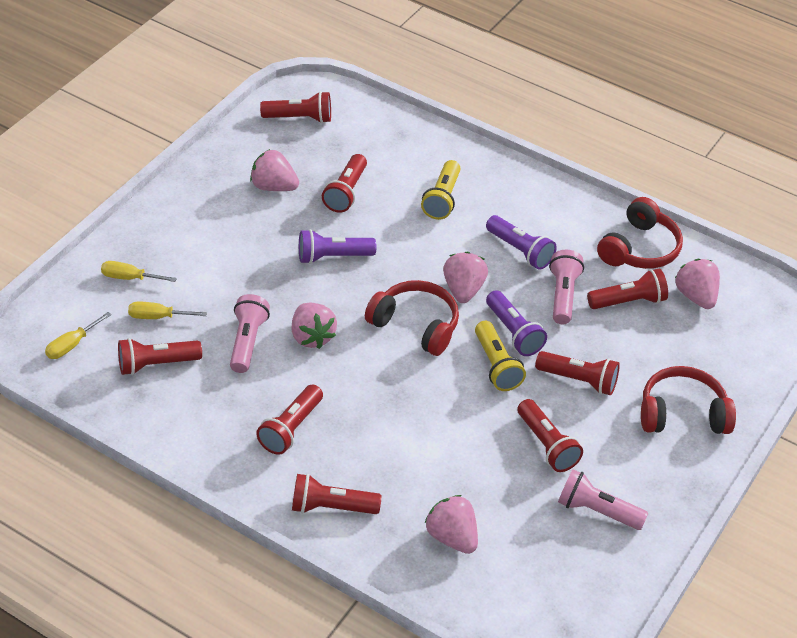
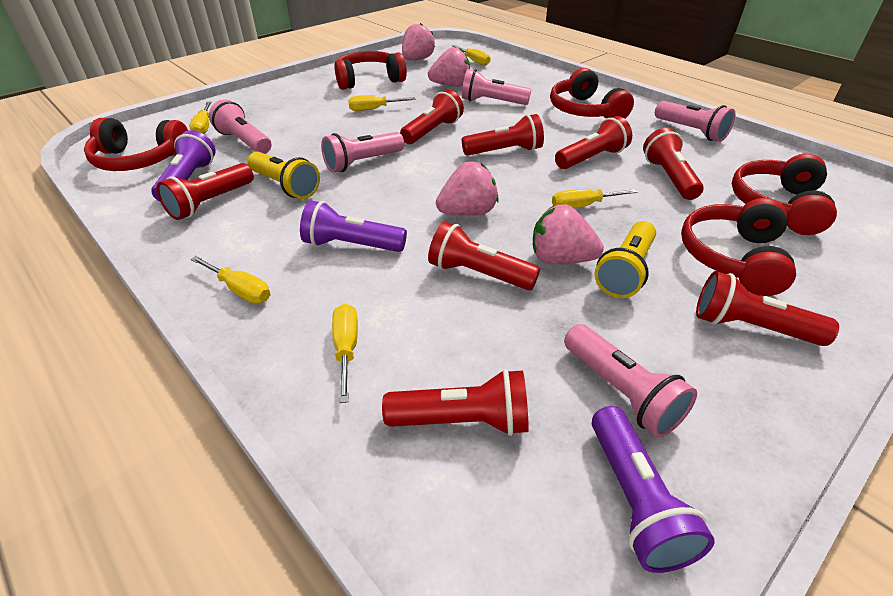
pink flashlight: 3 -> 5
pink strawberry: 5 -> 4
red headphones: 3 -> 5
yellow screwdriver: 3 -> 6

